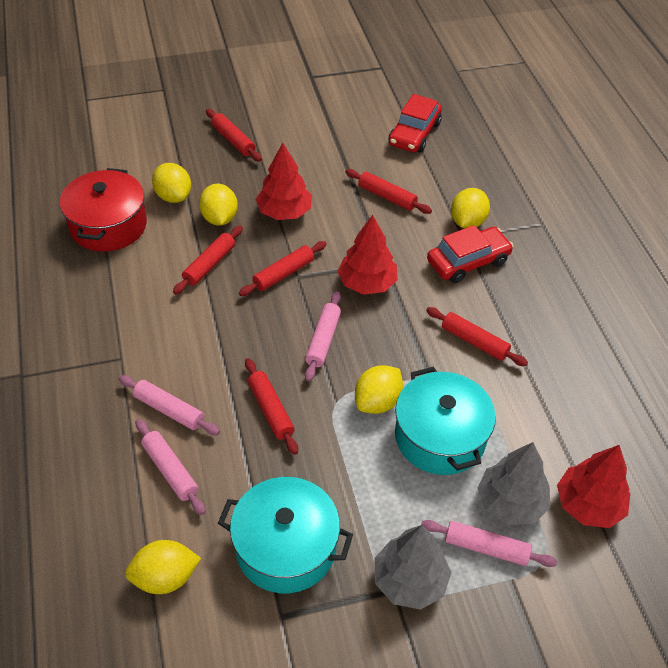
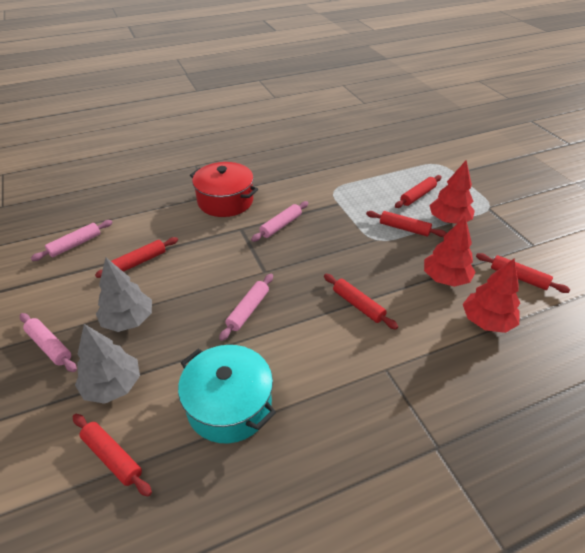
red car: 2 -> 0
turquoise pot: 2 -> 1
yellow lemon: 5 -> 0

